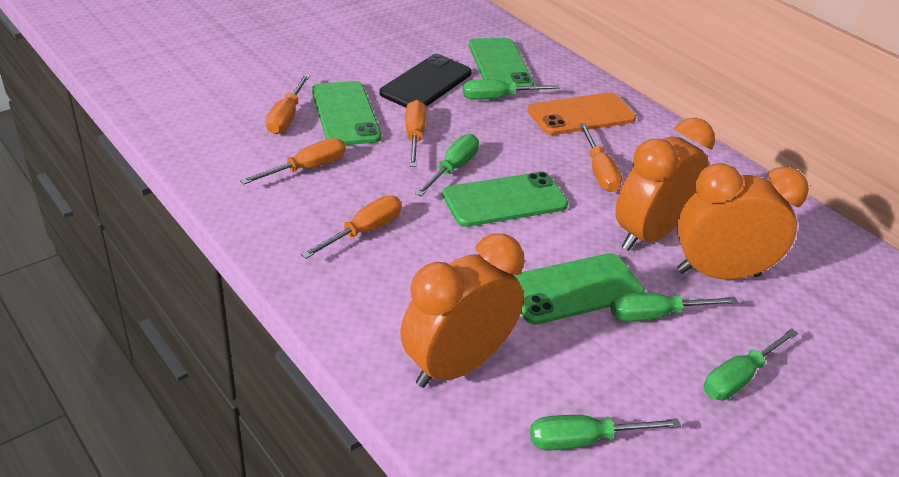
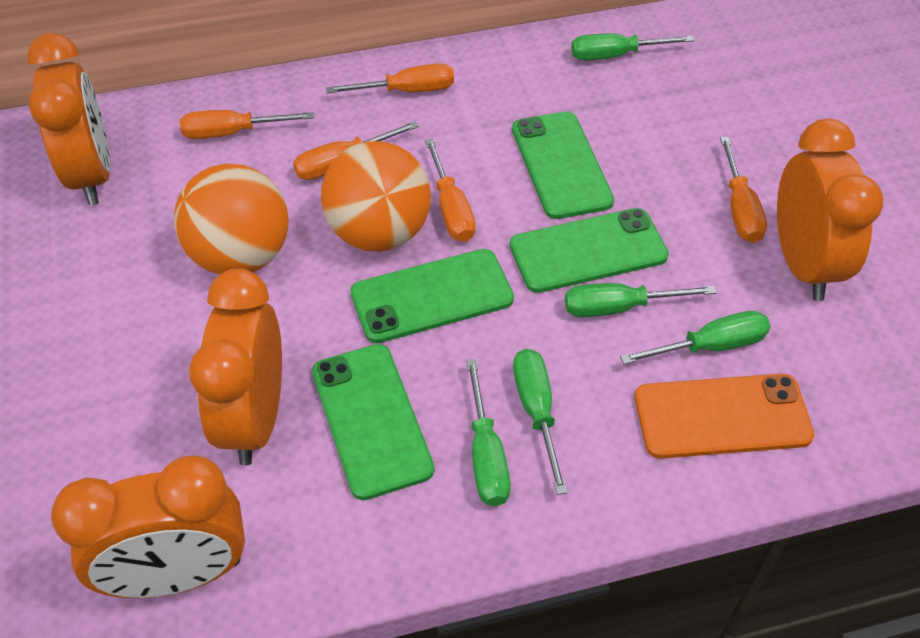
black phone: 1 -> 0
orange ball: 0 -> 2
orange clock: 3 -> 4

